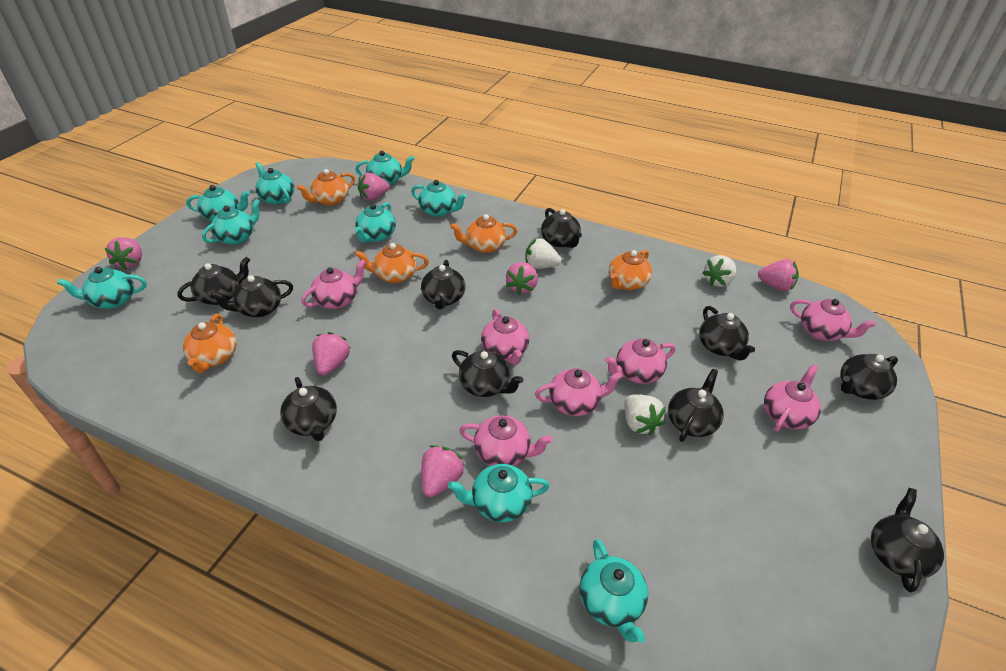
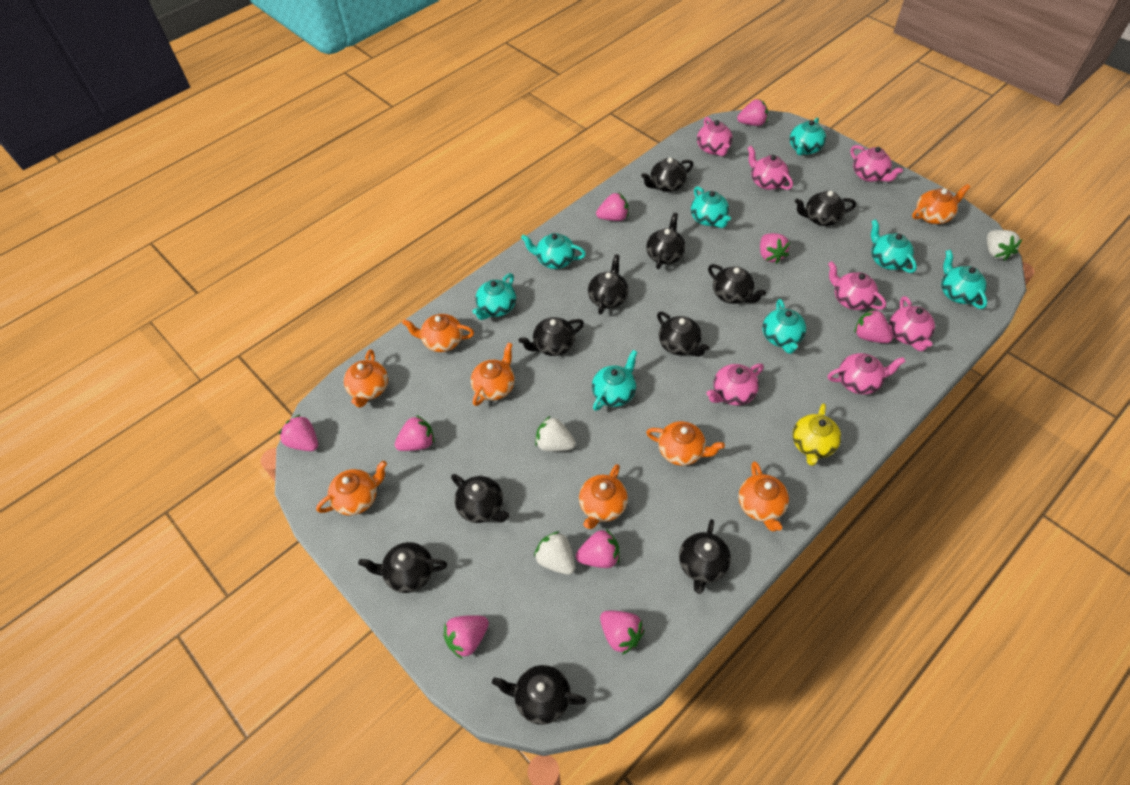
black teapot: 10 -> 11
orange teapot: 5 -> 8
pink strawberry: 6 -> 9
turquoise teapot: 9 -> 8
yellow teapot: 0 -> 1

